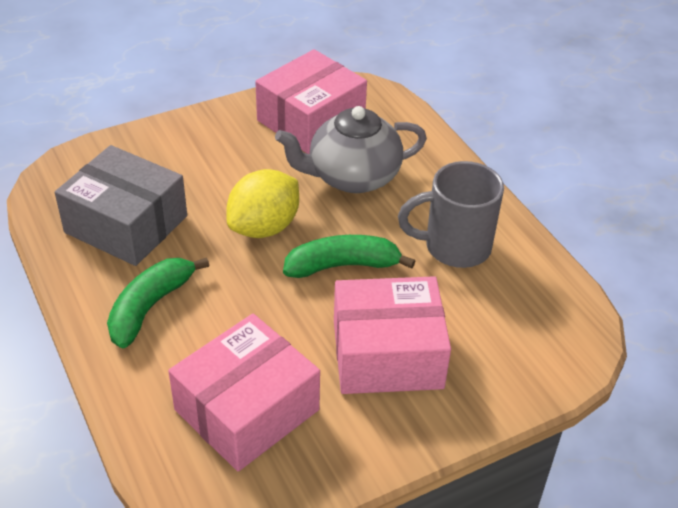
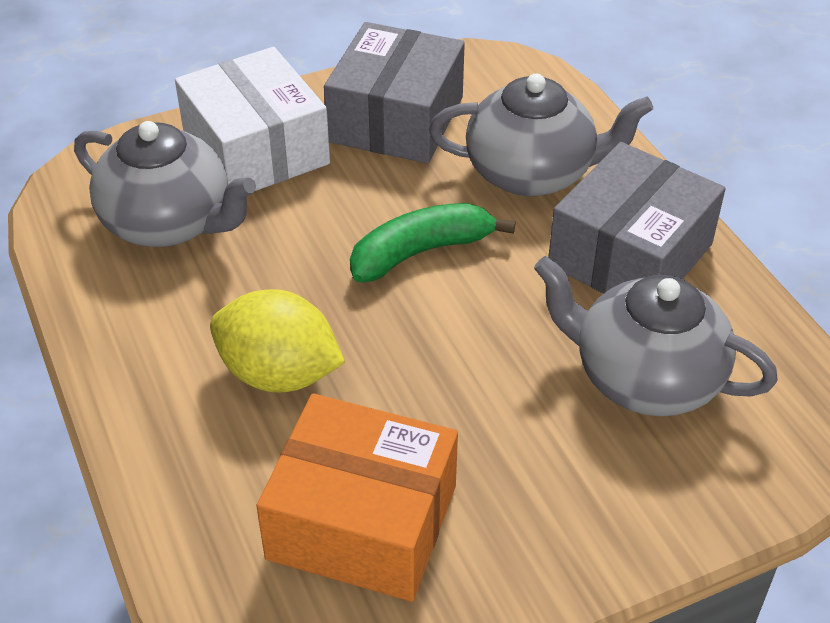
green banana: 2 -> 1
grey box: 1 -> 2
grey mug: 1 -> 0
grey teapot: 1 -> 3
orange box: 0 -> 1
pink box: 3 -> 0
white box: 0 -> 1

